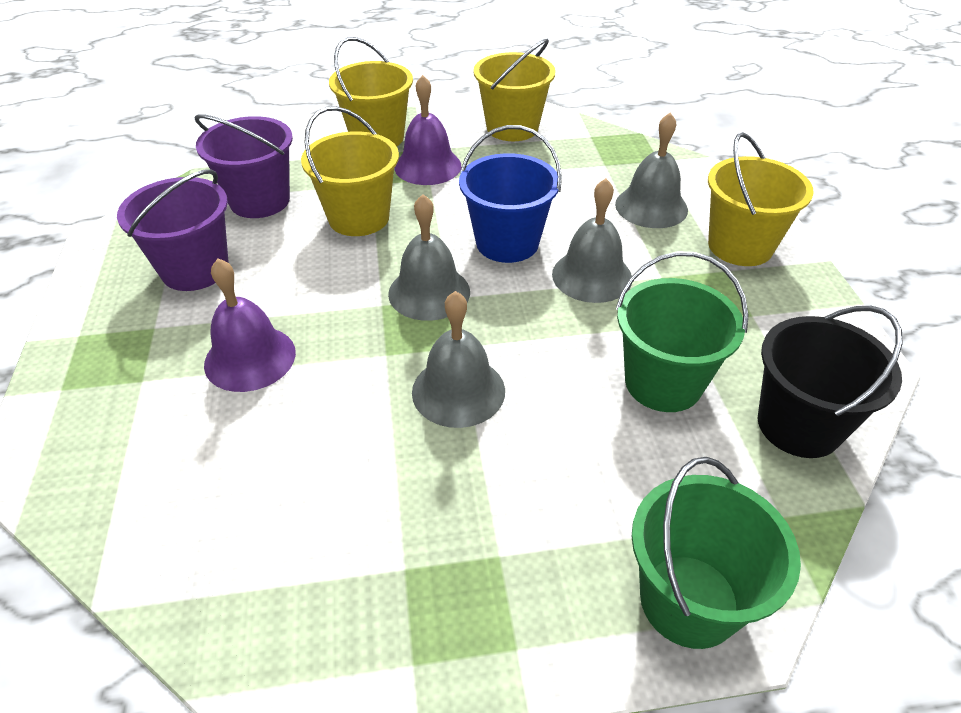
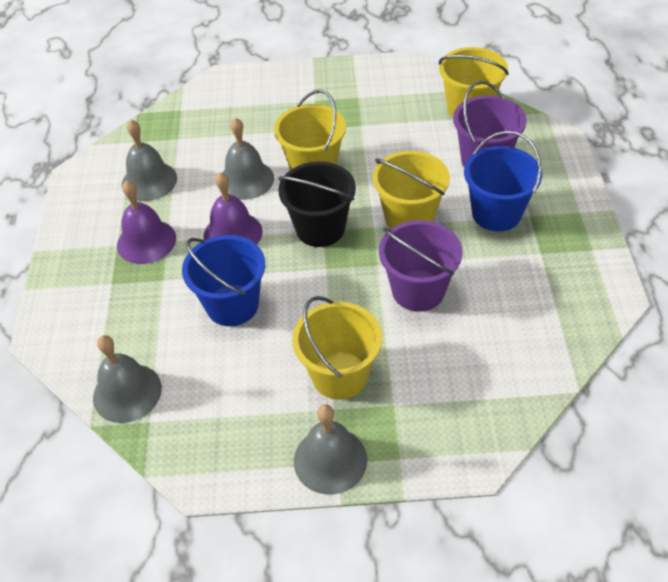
blue bucket: 1 -> 2
green bucket: 2 -> 0

